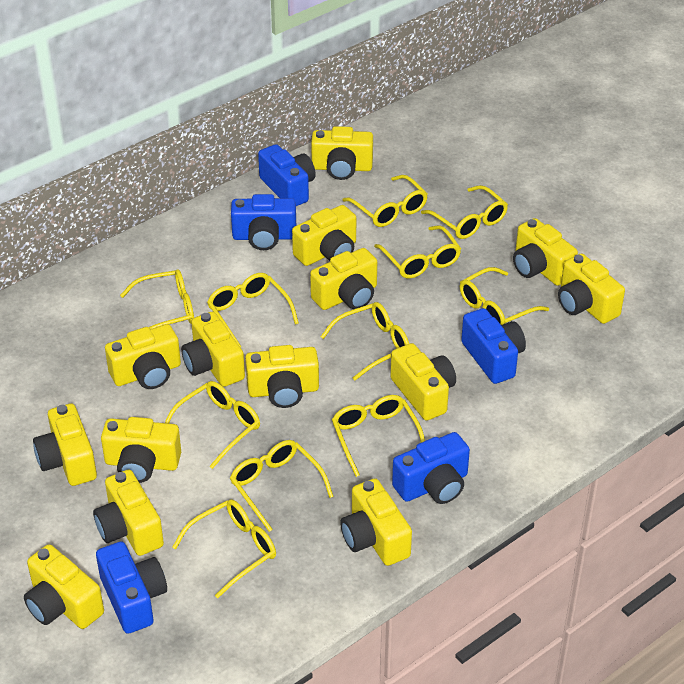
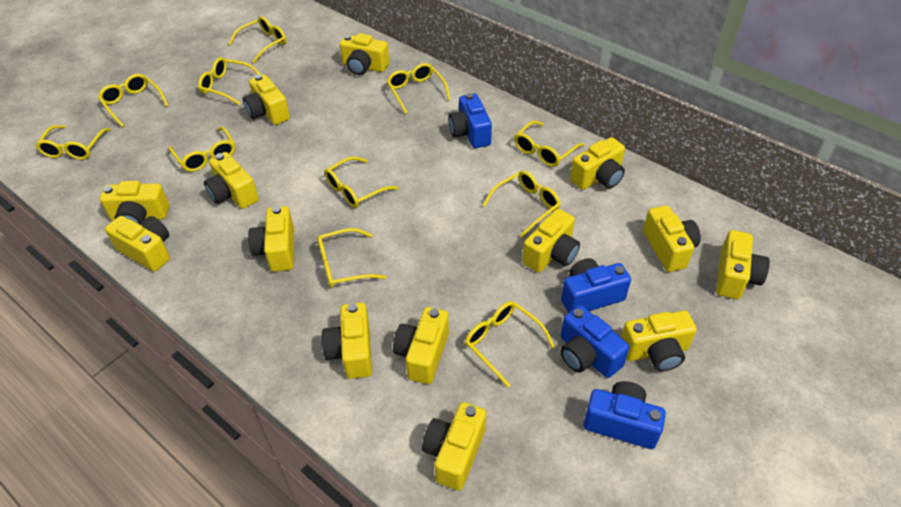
blue camera: 5 -> 4

